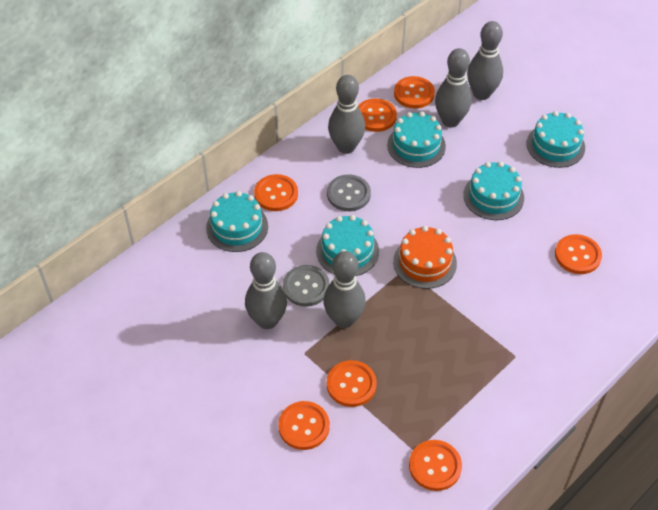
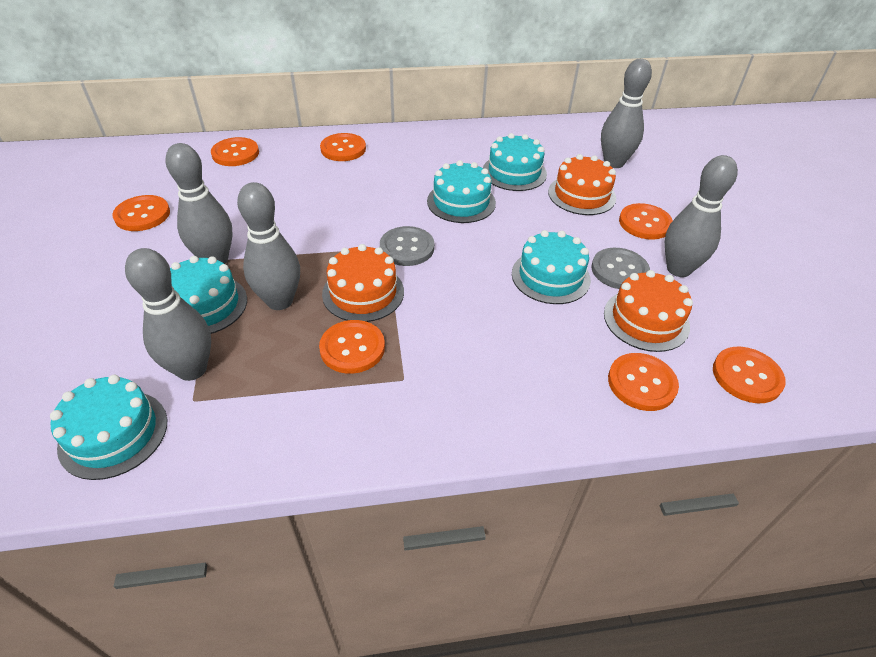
orange cake: 1 -> 3

